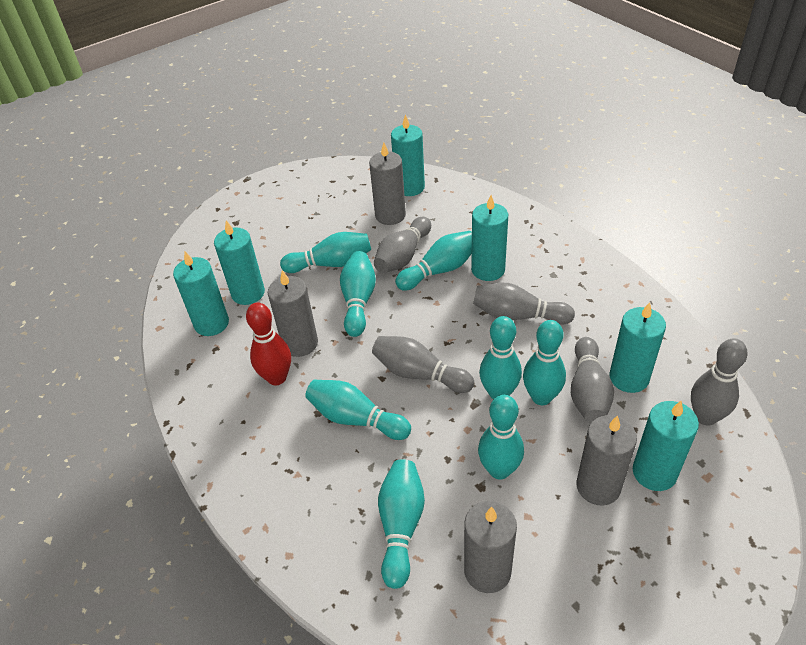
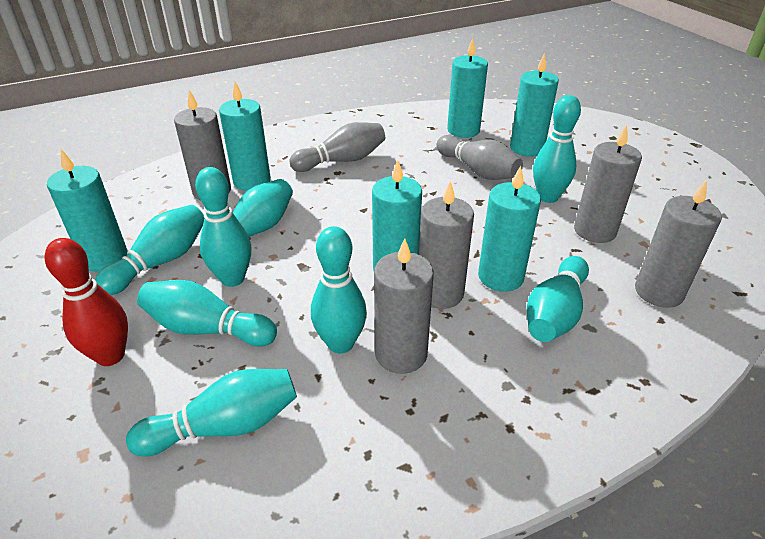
grey bowling pin: 5 -> 2
grey candle: 4 -> 5

